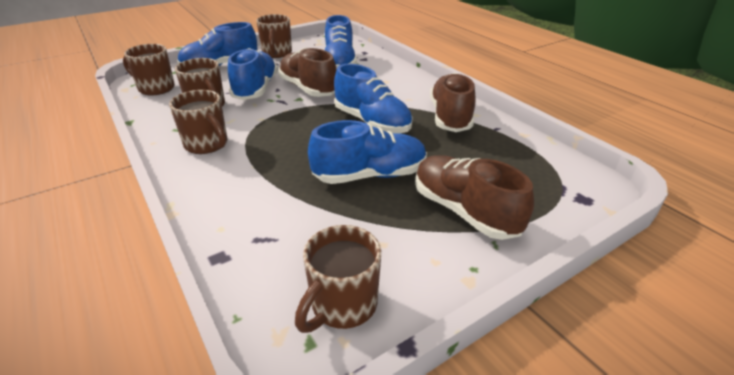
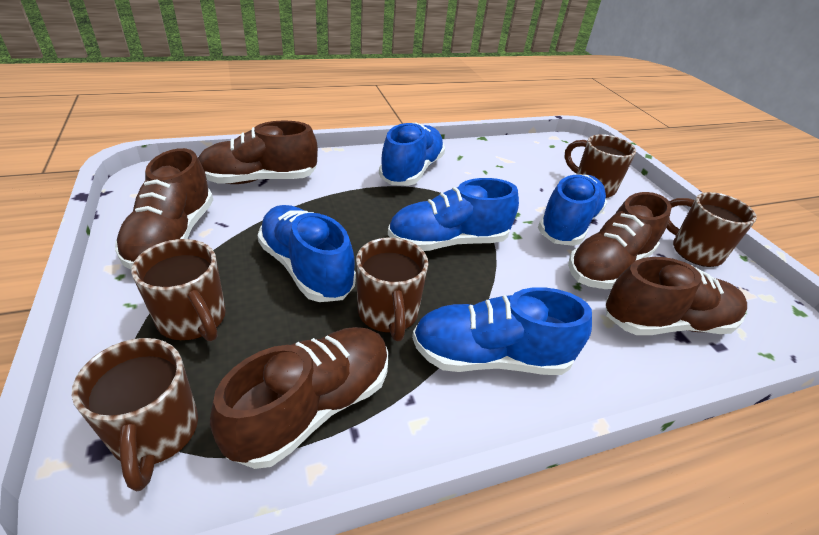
brown shoe: 3 -> 5

